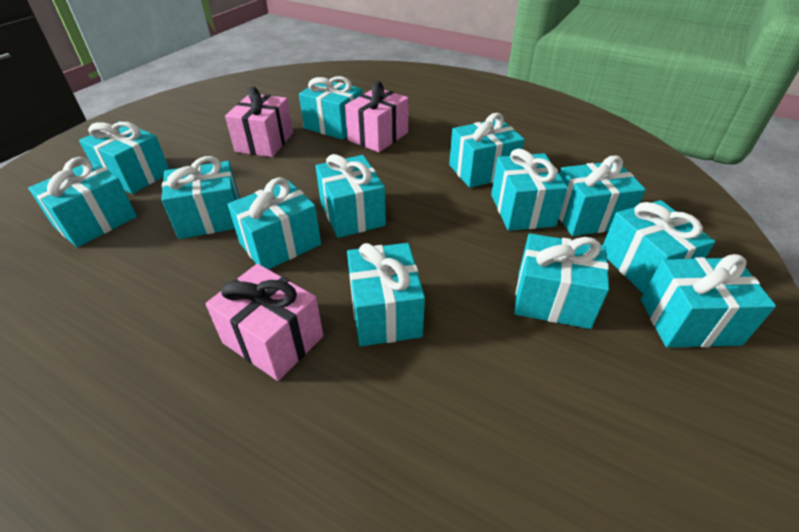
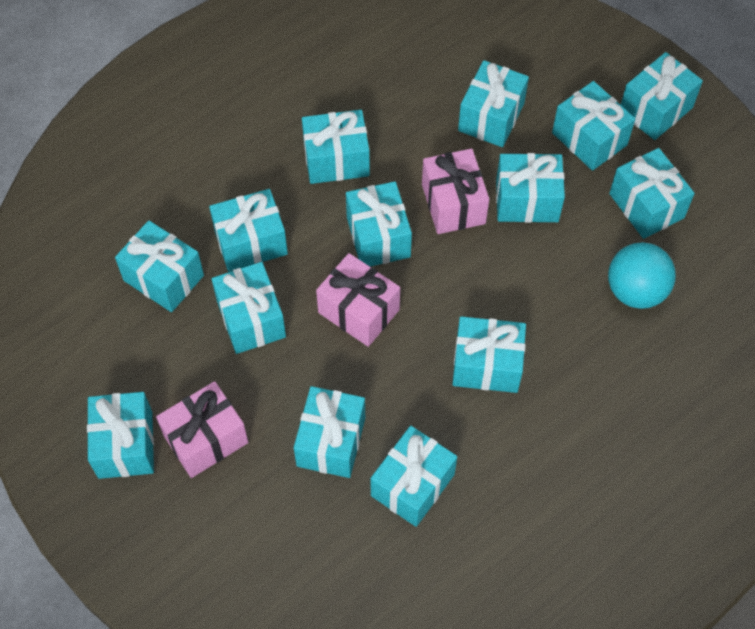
turquoise ball: 0 -> 1
turquoise gift: 13 -> 14

